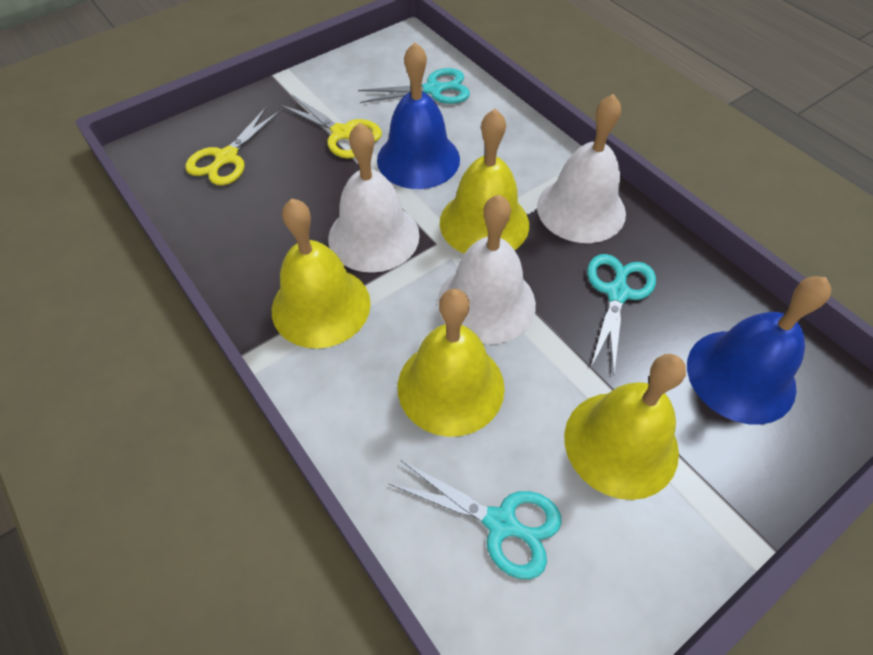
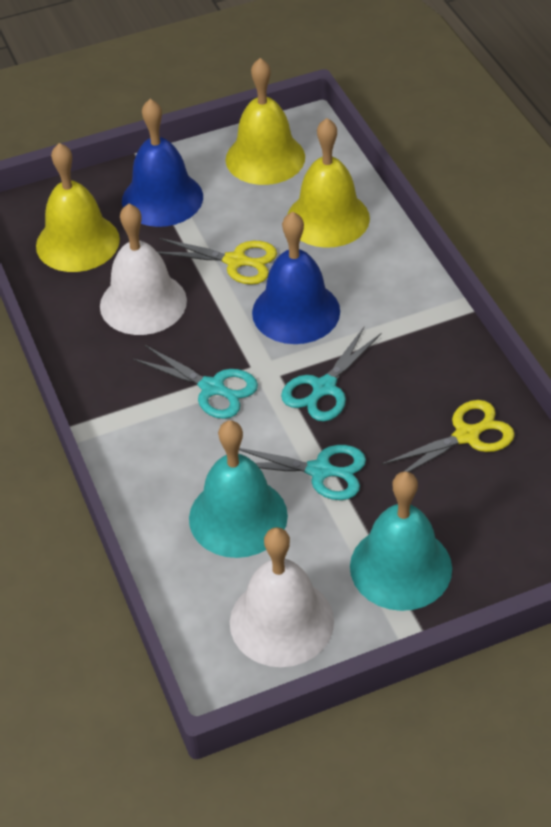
turquoise bell: 0 -> 2
white bell: 3 -> 2
yellow bell: 4 -> 3

